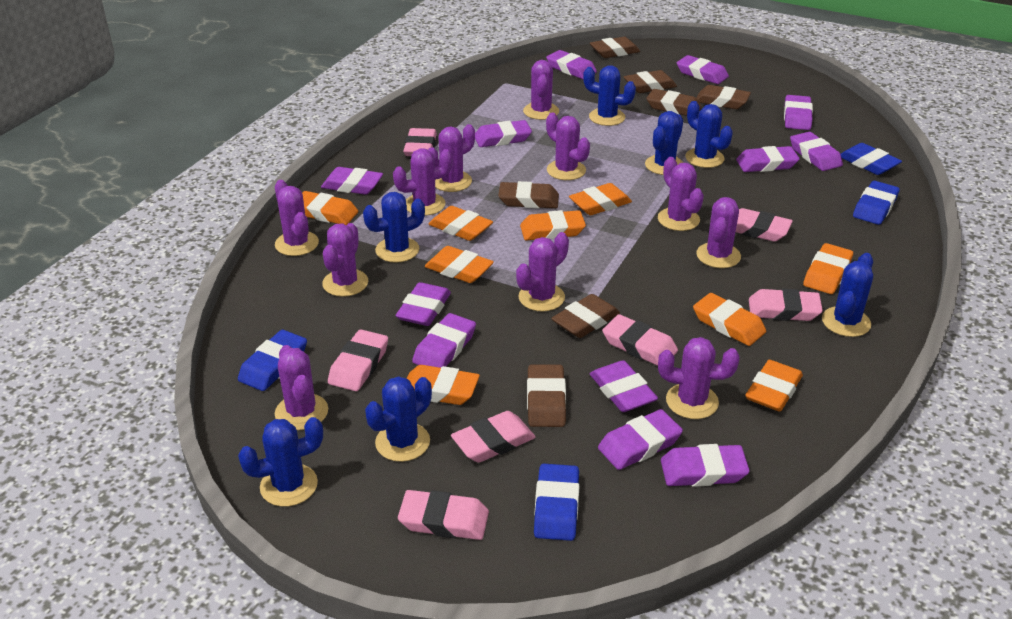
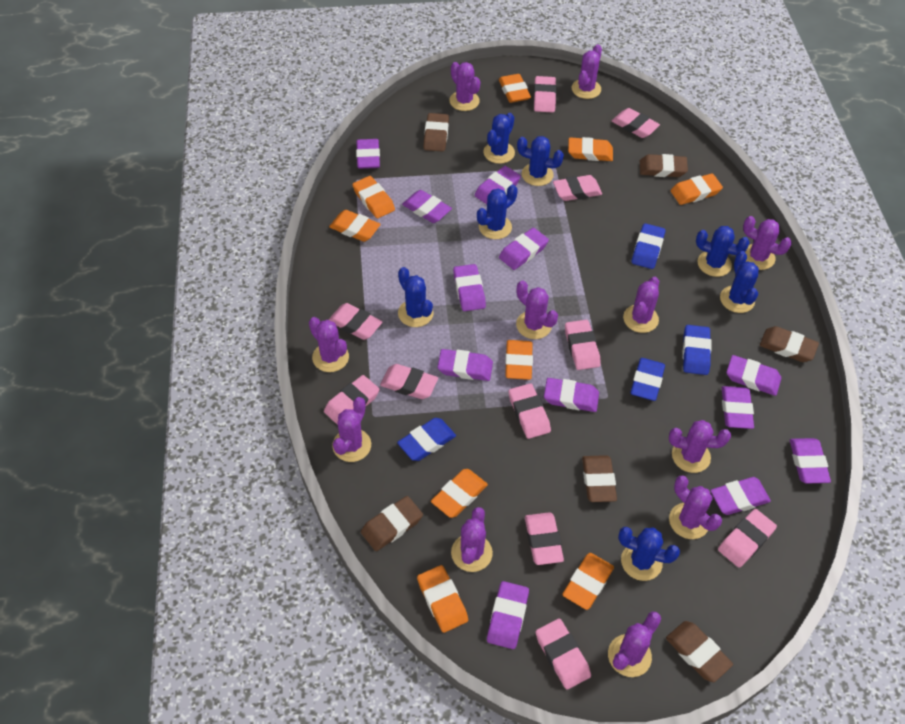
brown eraser: 7 -> 6
pink eraser: 7 -> 11

